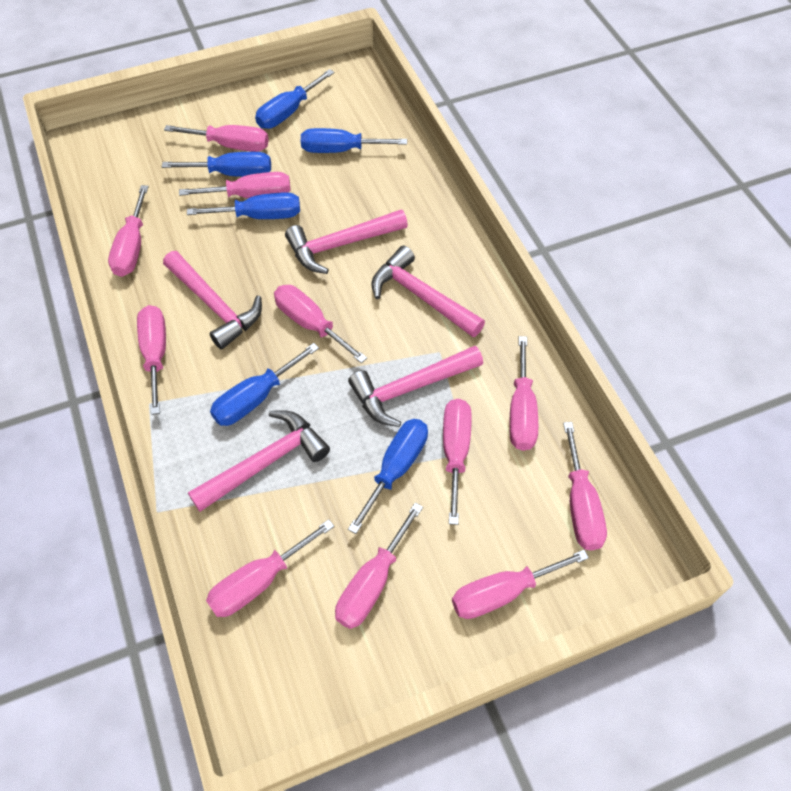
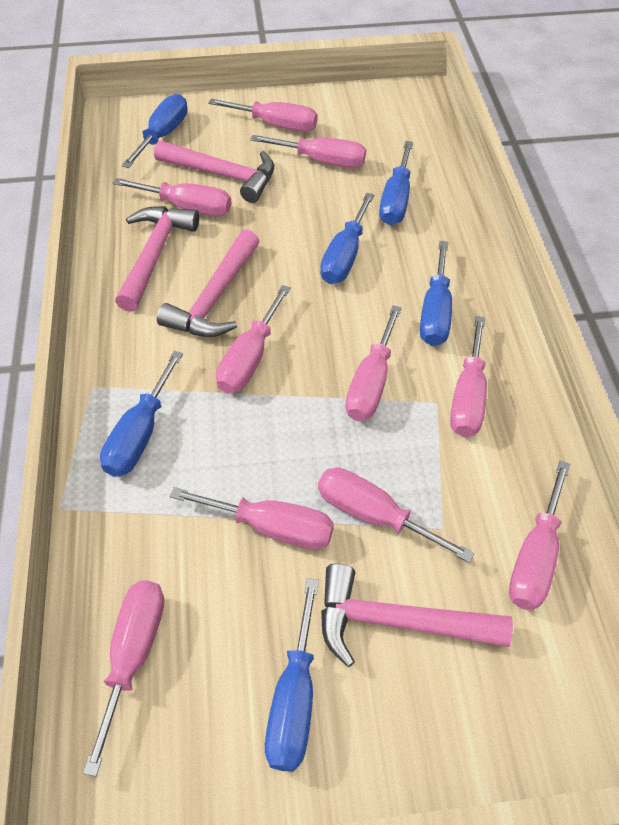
pink hammer: 5 -> 4
pink screwdriver: 11 -> 10

